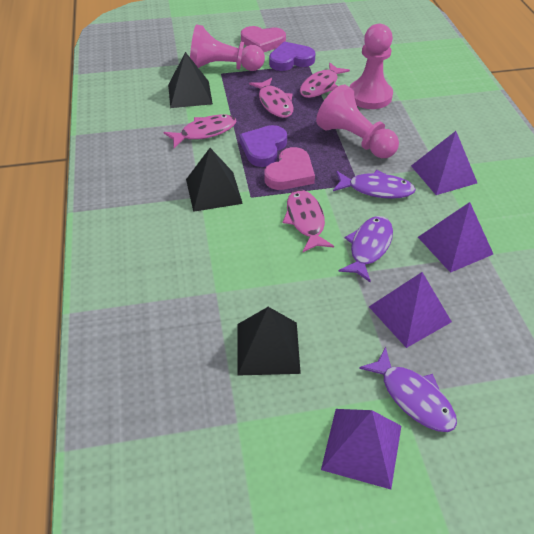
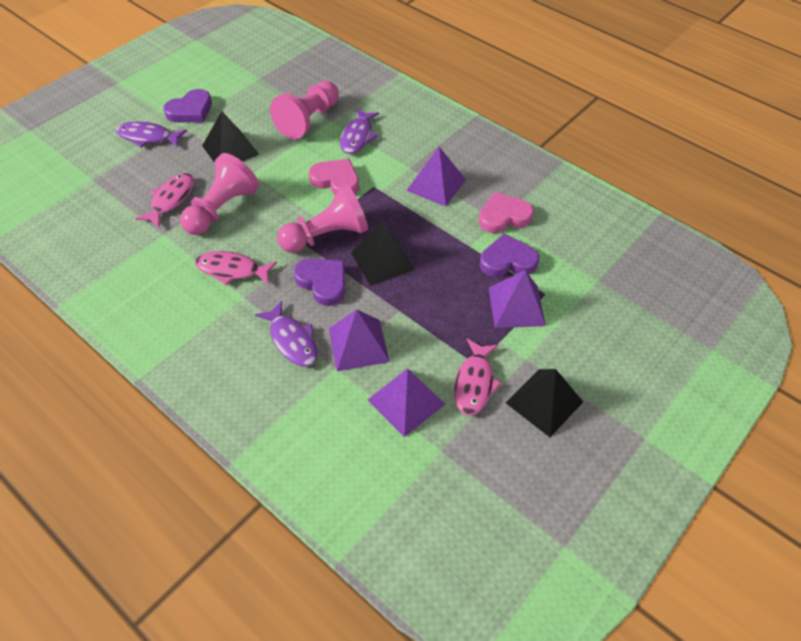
pink fish: 4 -> 3
purple heart: 2 -> 3

